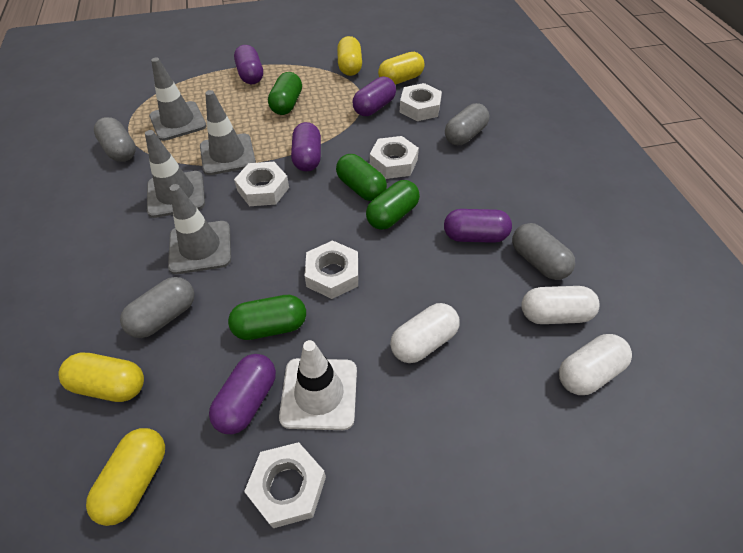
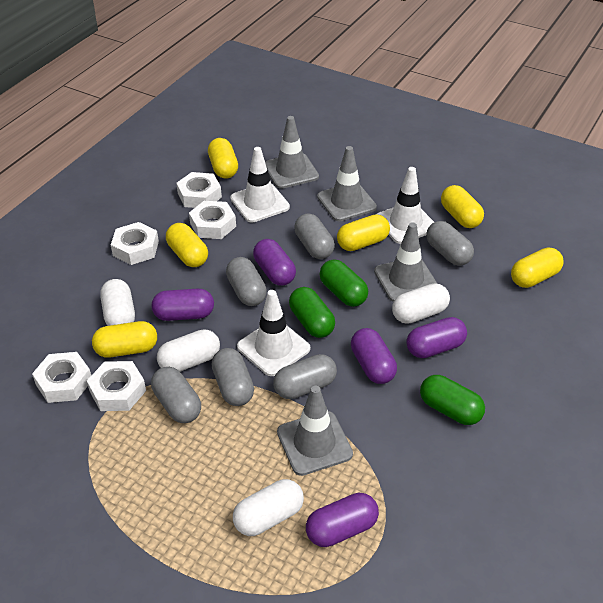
green capsule: 4 -> 3
grey capsule: 4 -> 6
white capsule: 3 -> 4
white traffic cone: 1 -> 3
yellow capsule: 4 -> 6

